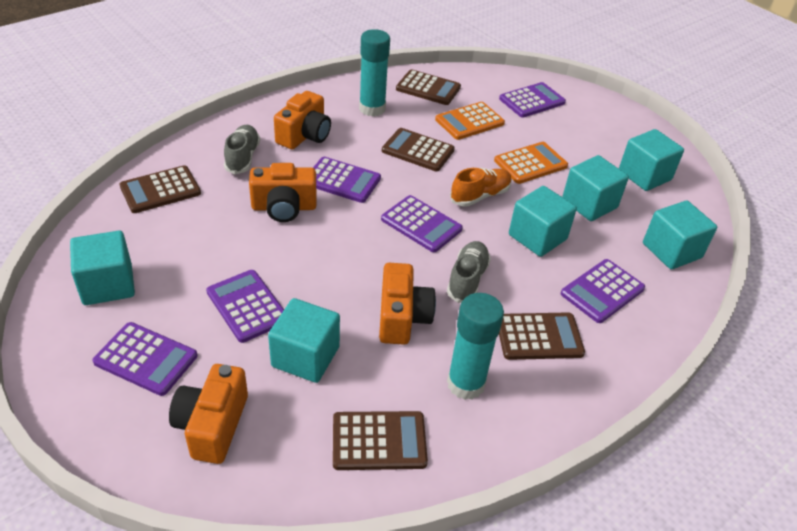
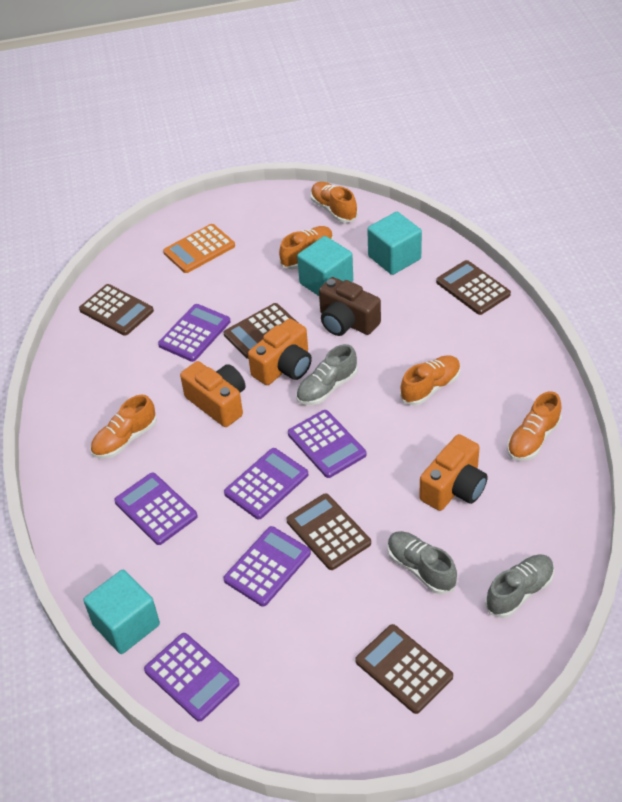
brown camera: 0 -> 1
grey shoe: 2 -> 3
orange calculator: 2 -> 1
orange camera: 4 -> 3
orange shoe: 1 -> 5
turquoise cube: 6 -> 3
turquoise glue stick: 2 -> 0

